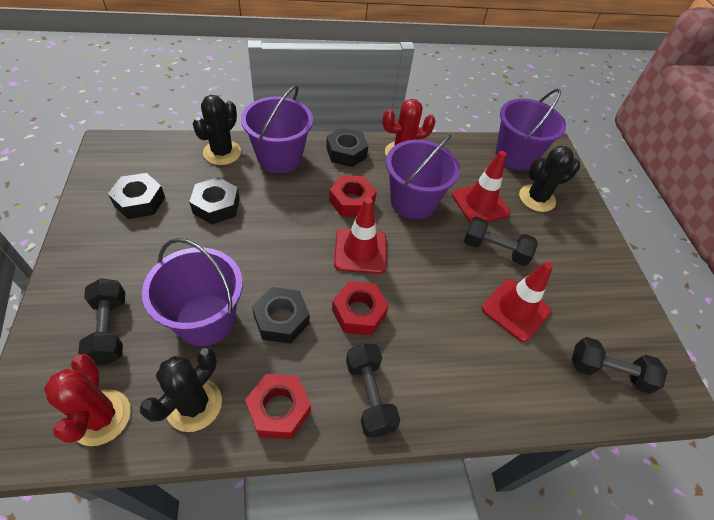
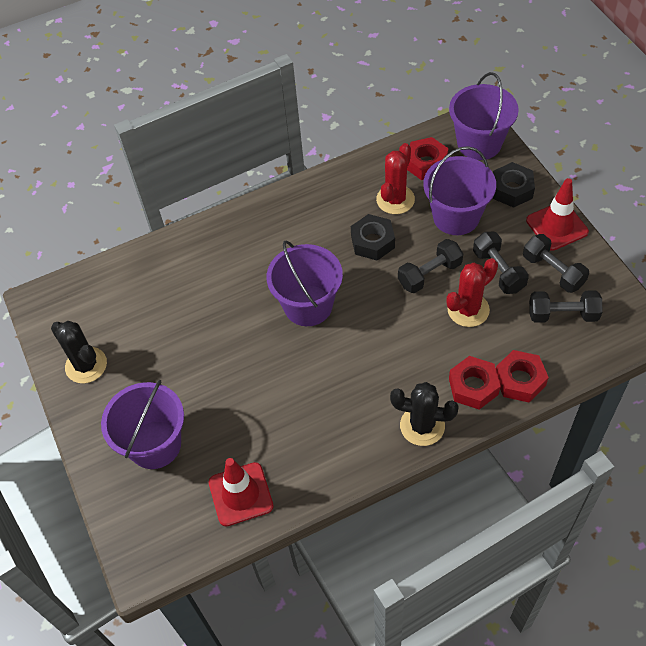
black cactus: 3 -> 2
black nut: 4 -> 2
red traffic cone: 3 -> 2

